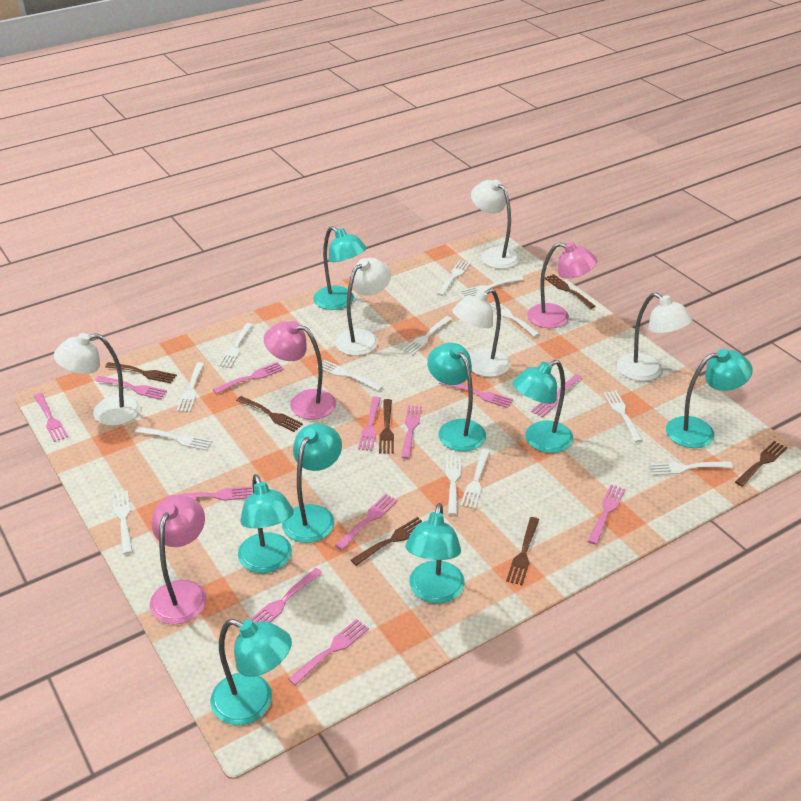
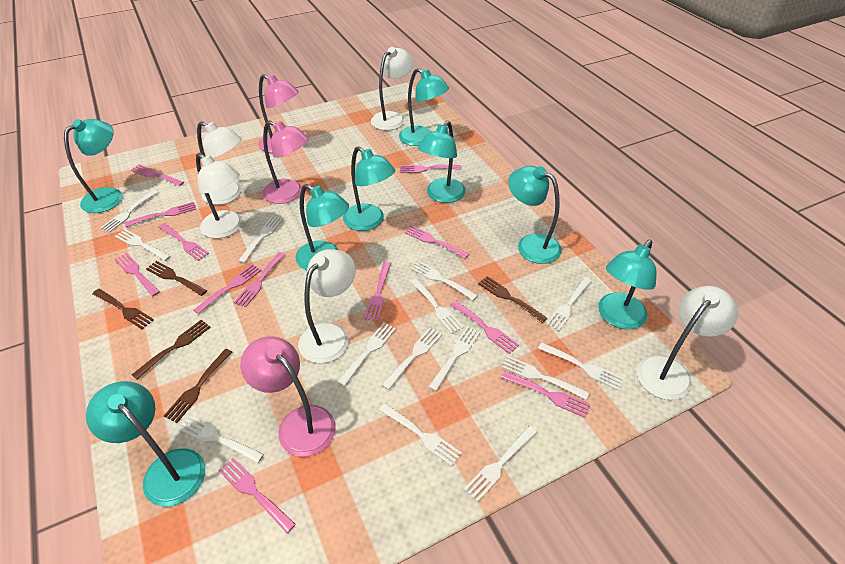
brown fork: 7 -> 5
white fork: 13 -> 14

